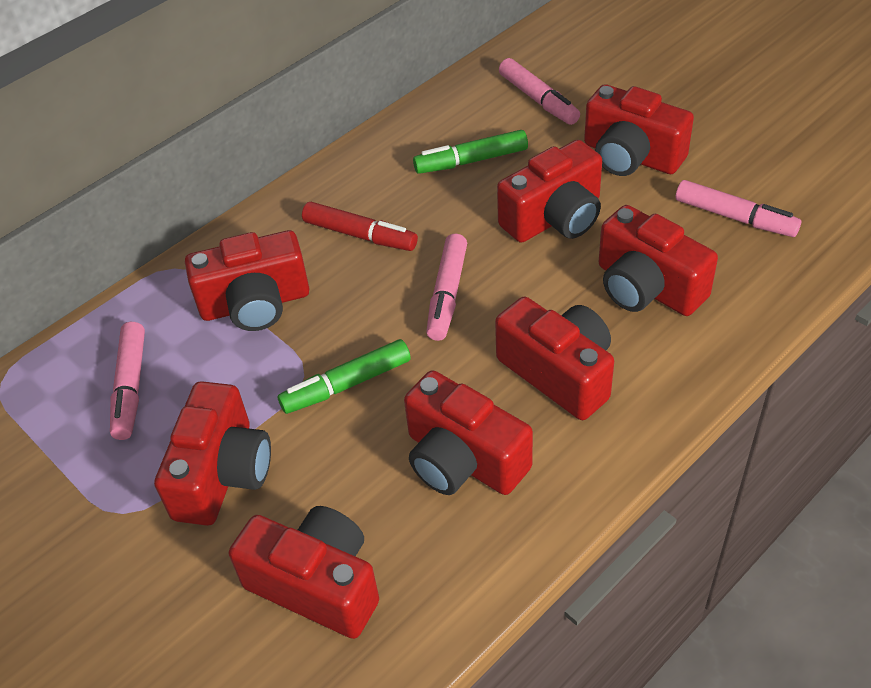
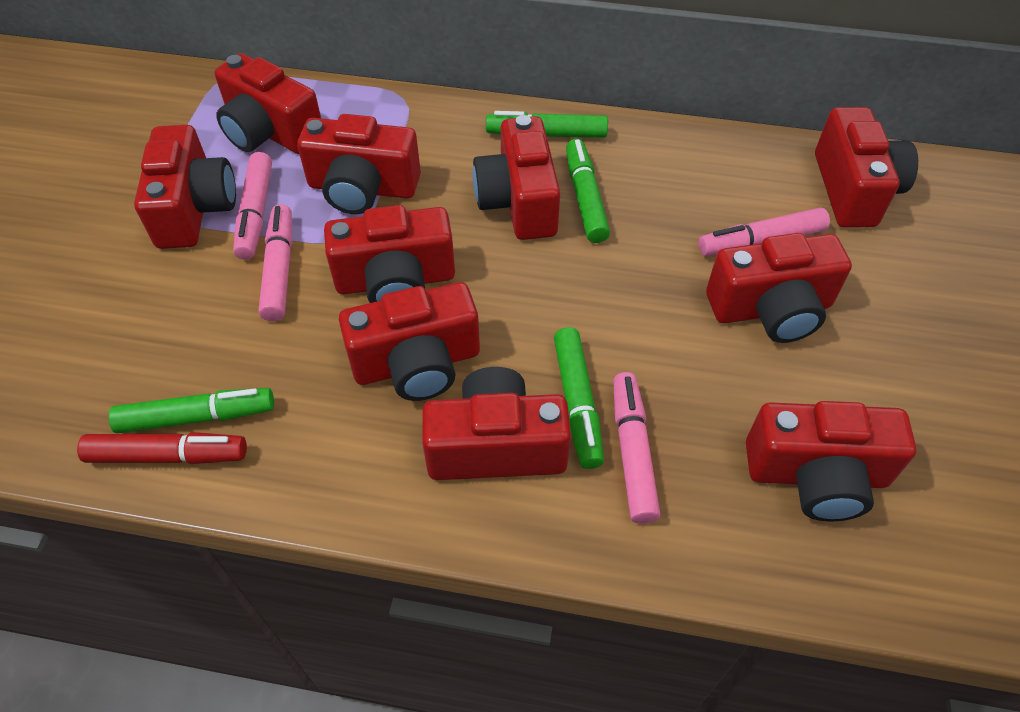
green marker: 2 -> 4
red camera: 8 -> 10

